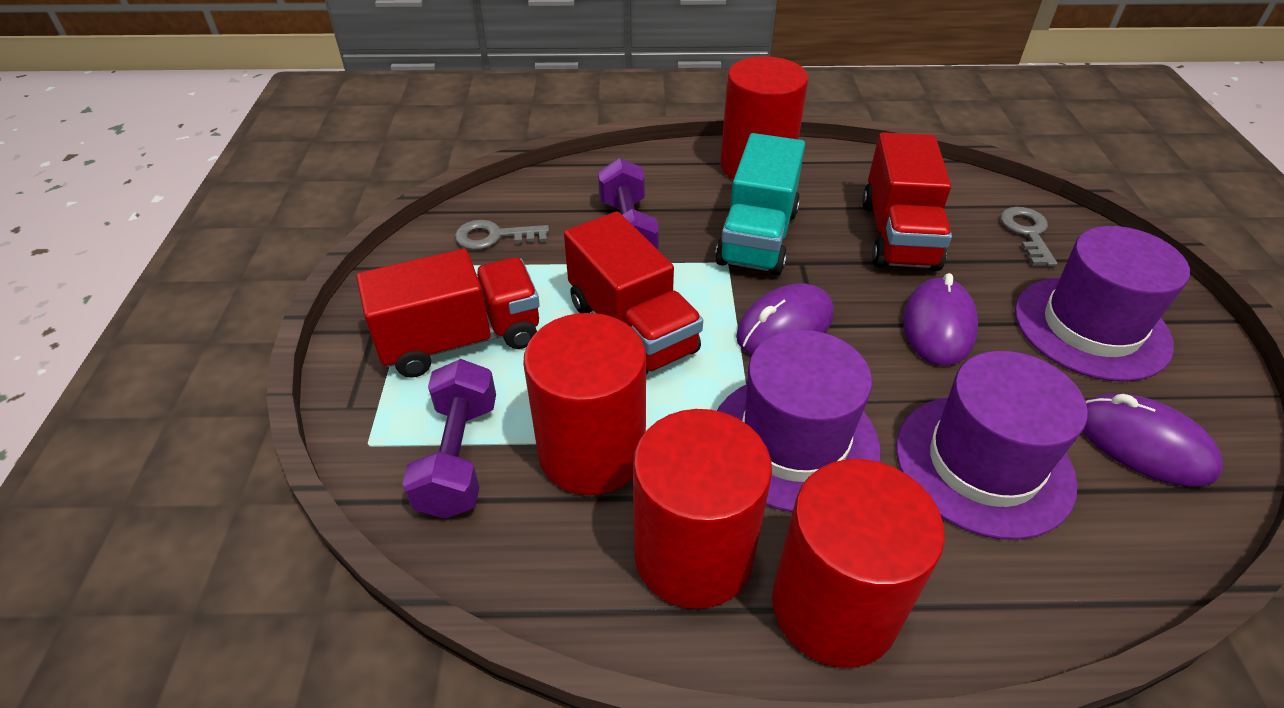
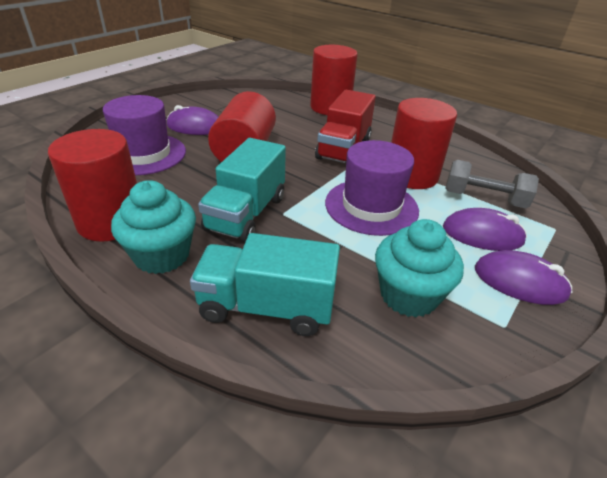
grey dumbbell: 0 -> 1
grey key: 2 -> 0
purple dumbbell: 2 -> 0
purple hat: 3 -> 2
red truck: 3 -> 1
turquoise cupcake: 0 -> 2
turquoise truck: 1 -> 2

